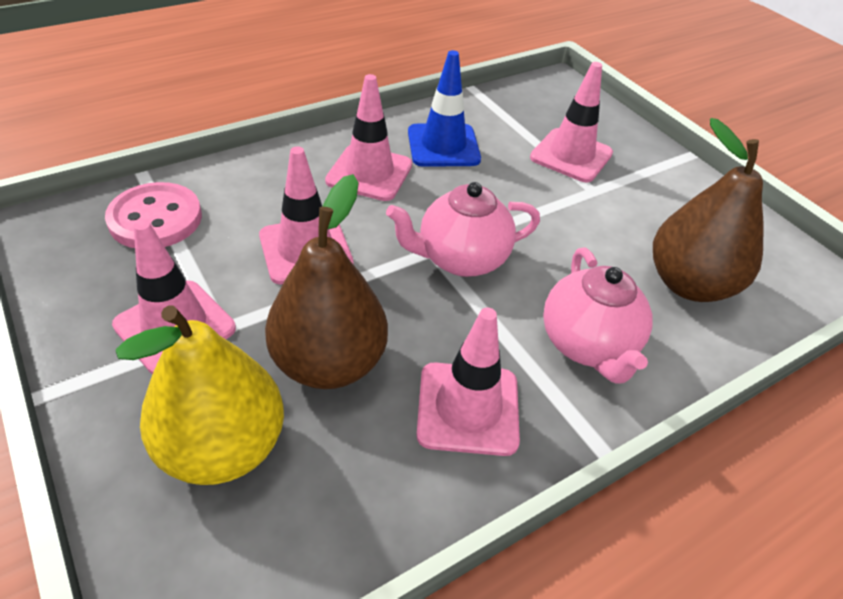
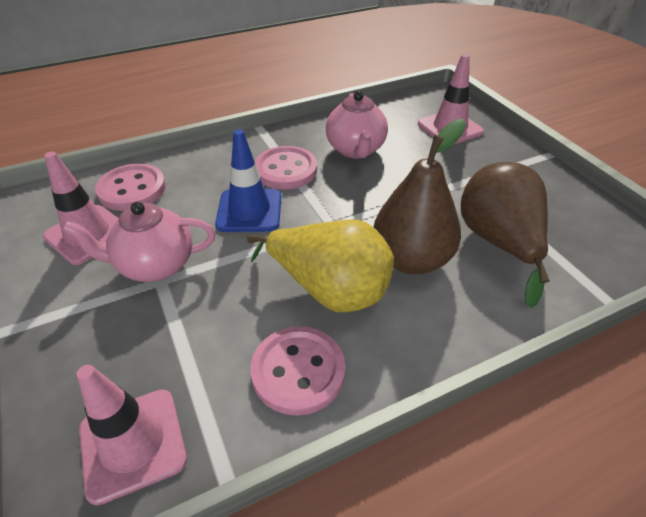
pink button: 1 -> 3
pink traffic cone: 5 -> 3

